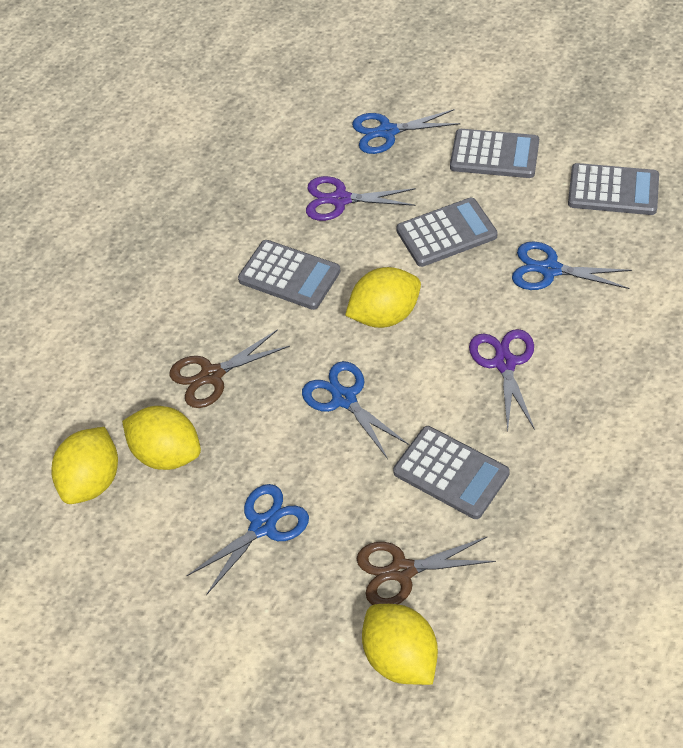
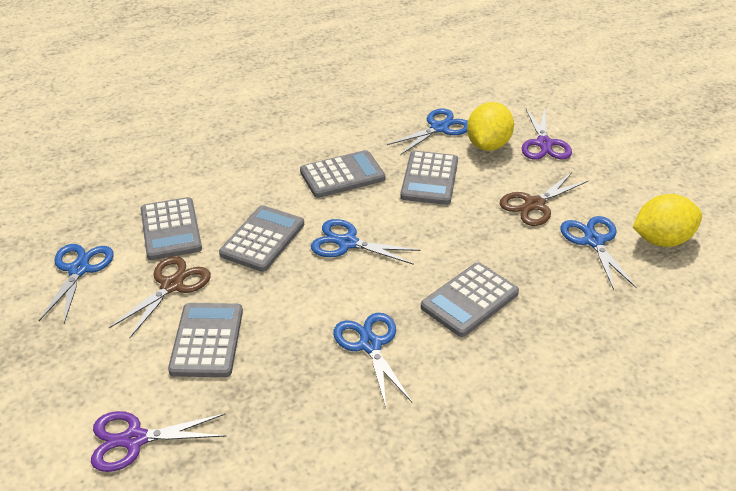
blue scissors: 4 -> 5
grey calculator: 5 -> 6
yellow lemon: 4 -> 2

